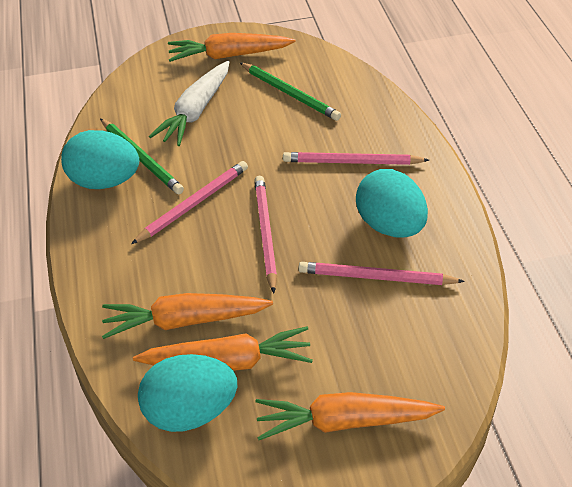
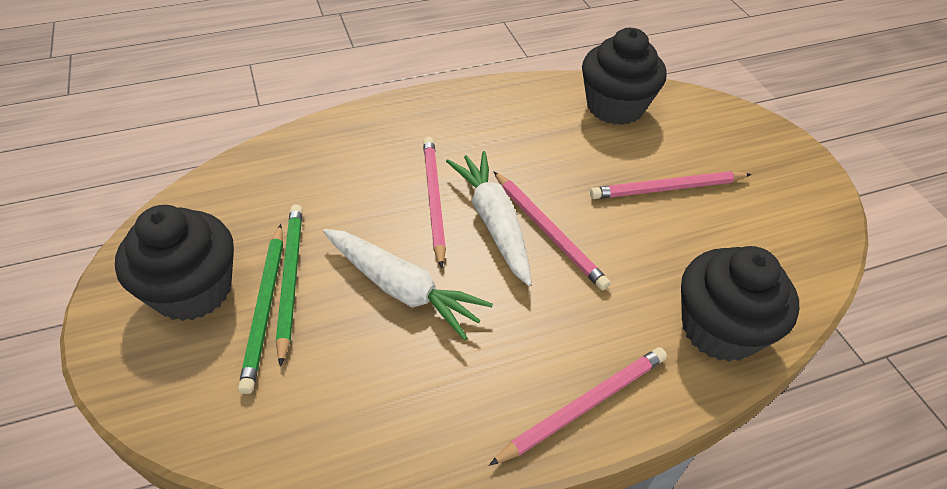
black cupcake: 0 -> 3
orange carrot: 4 -> 0
turquoise egg: 3 -> 0
white carrot: 1 -> 2

